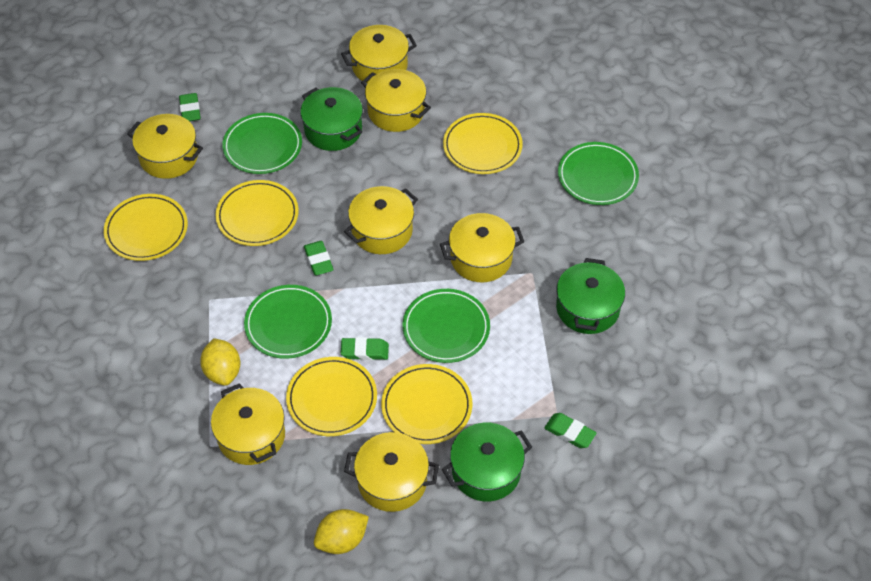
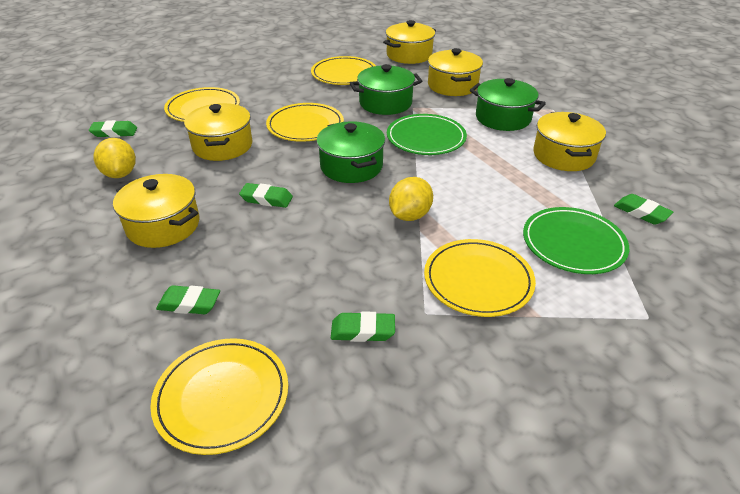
green eraser: 4 -> 5
green plate: 4 -> 2
yellow pot: 7 -> 5

